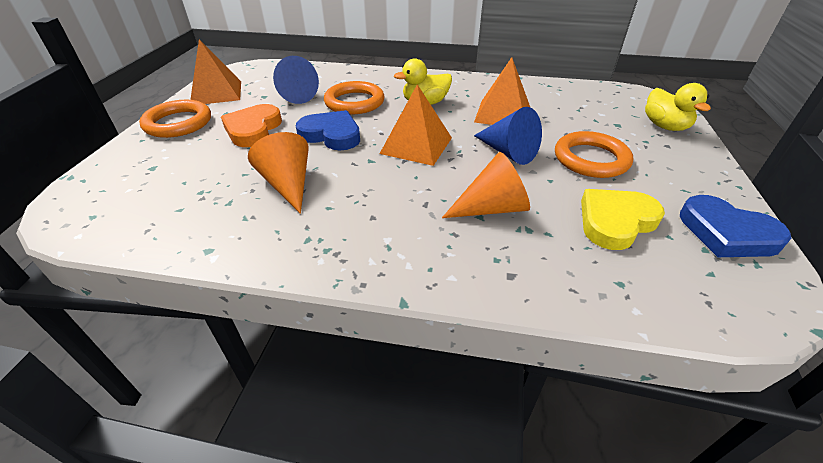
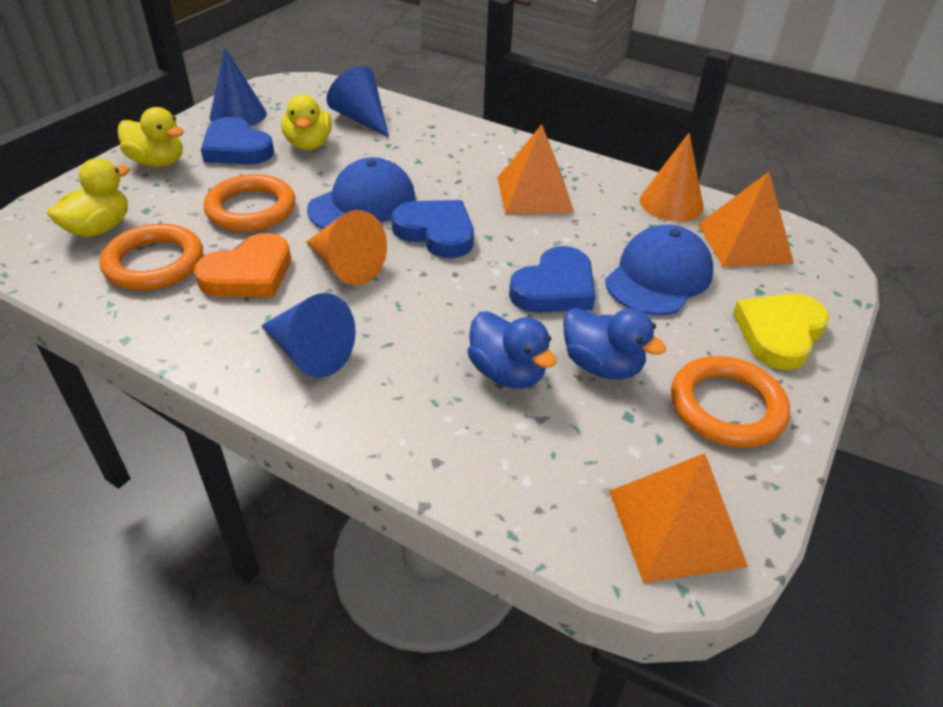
blue cap: 0 -> 2
blue cone: 2 -> 3
blue duck: 0 -> 2
blue heart: 2 -> 3
yellow duck: 2 -> 3

